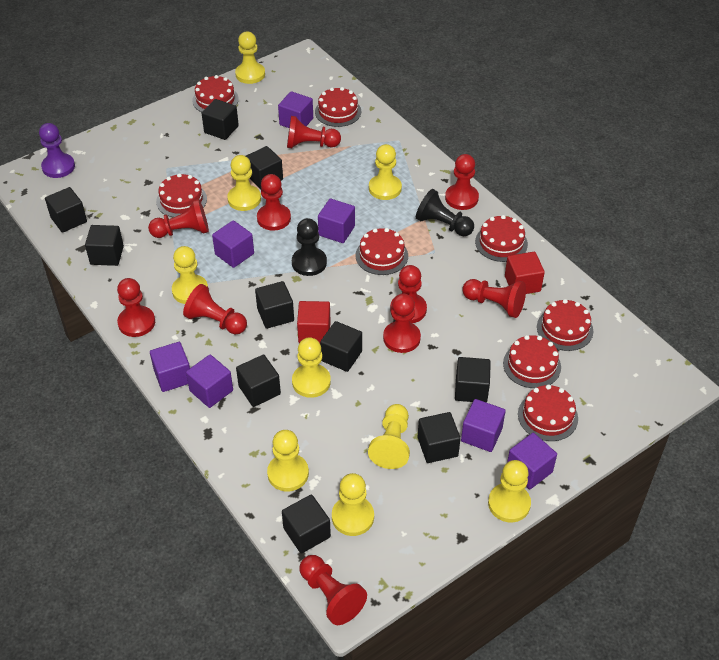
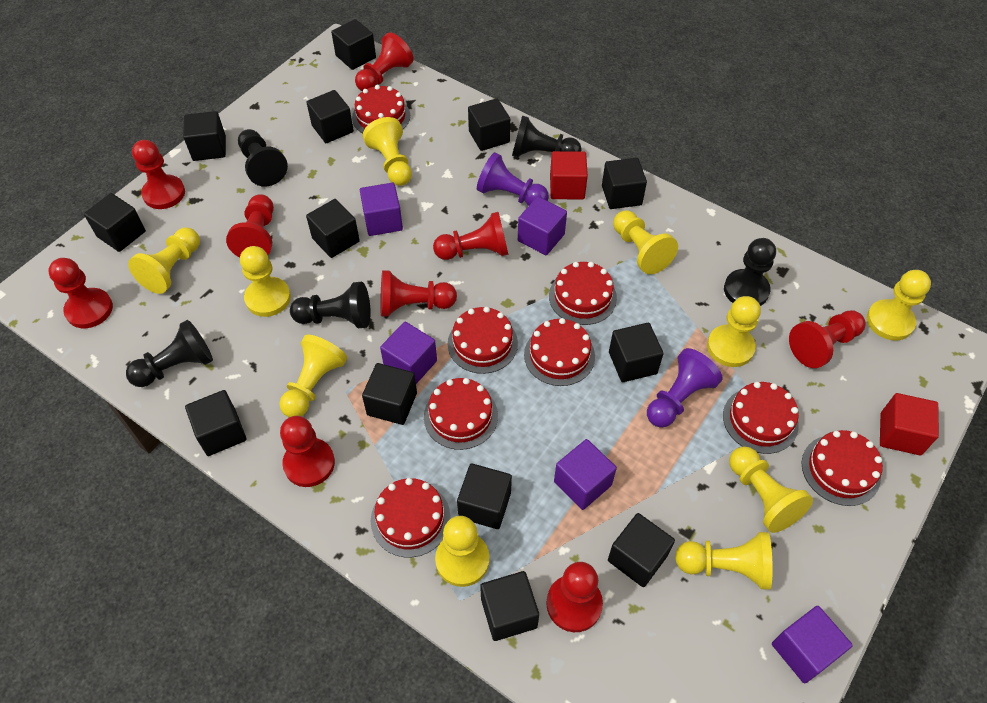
black cube: 10 -> 13
black pawn: 2 -> 5
purple cube: 7 -> 5
purple pawn: 1 -> 2
red pawn: 10 -> 9
yellow pawn: 9 -> 10

